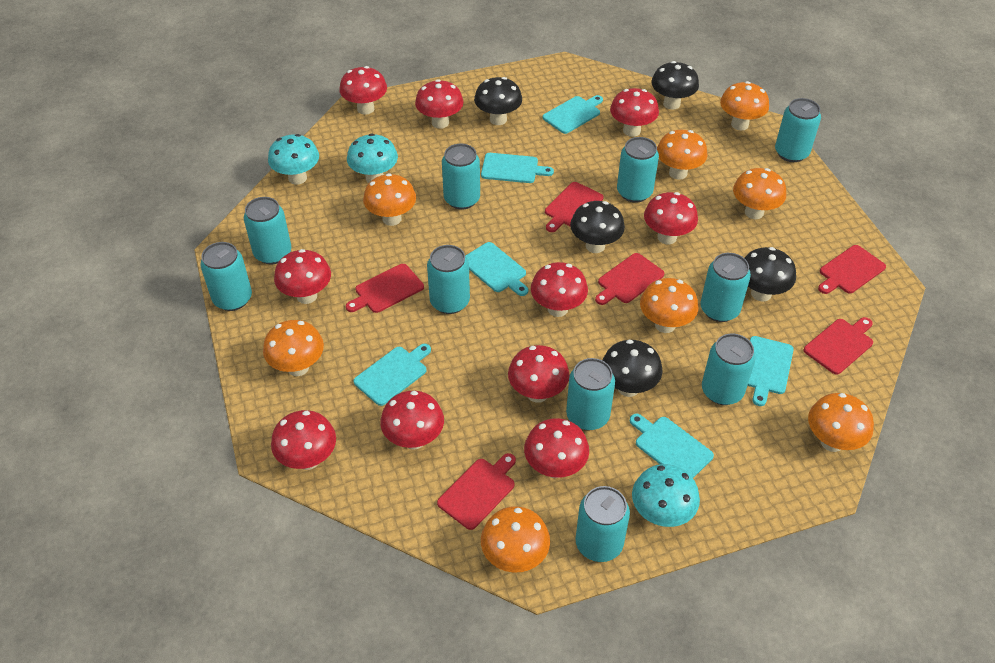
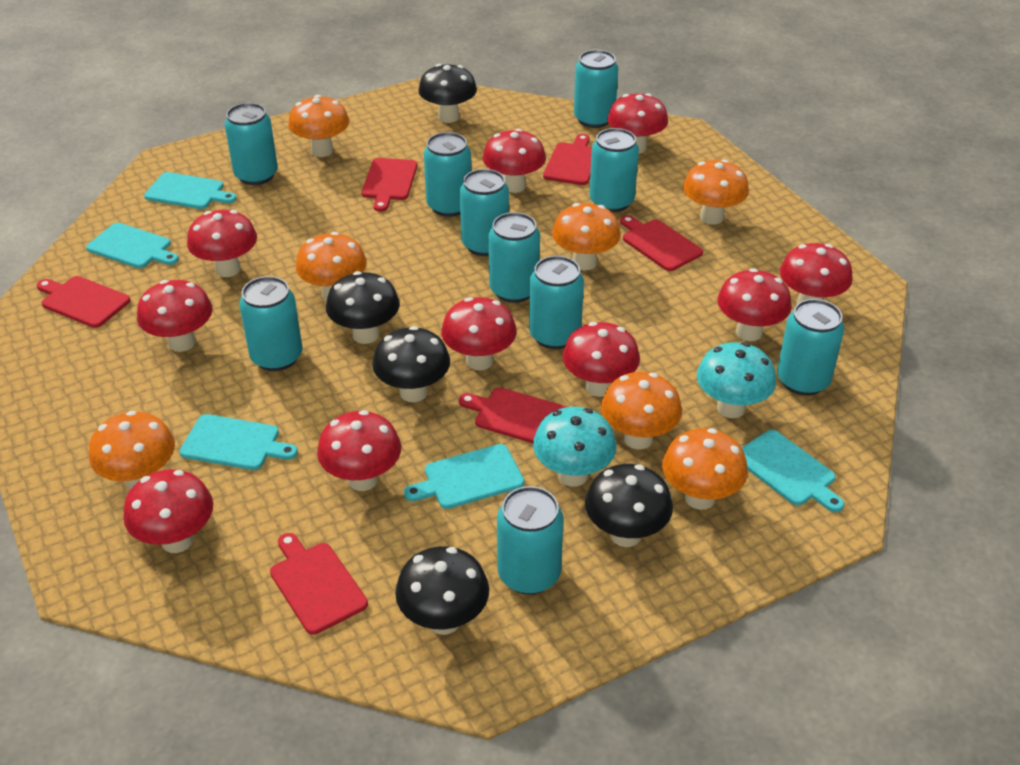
orange mushroom: 8 -> 7
turquoise cutting board: 6 -> 5
turquoise mushroom: 3 -> 2

